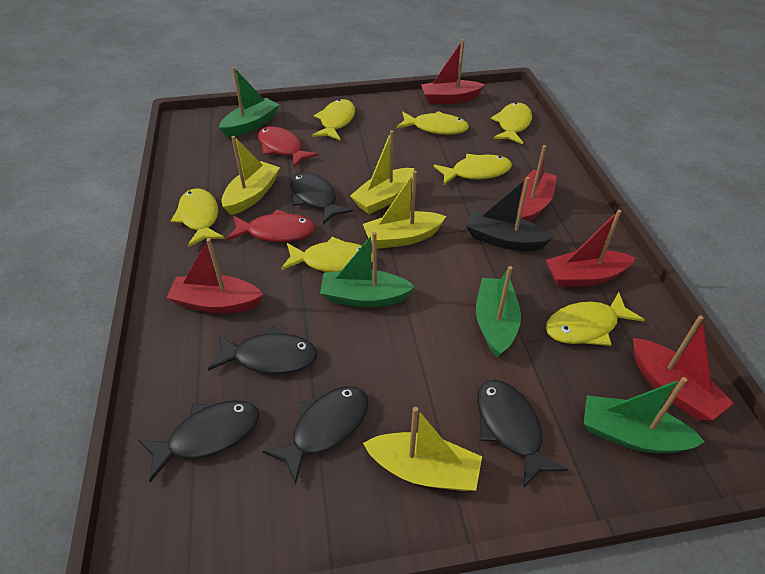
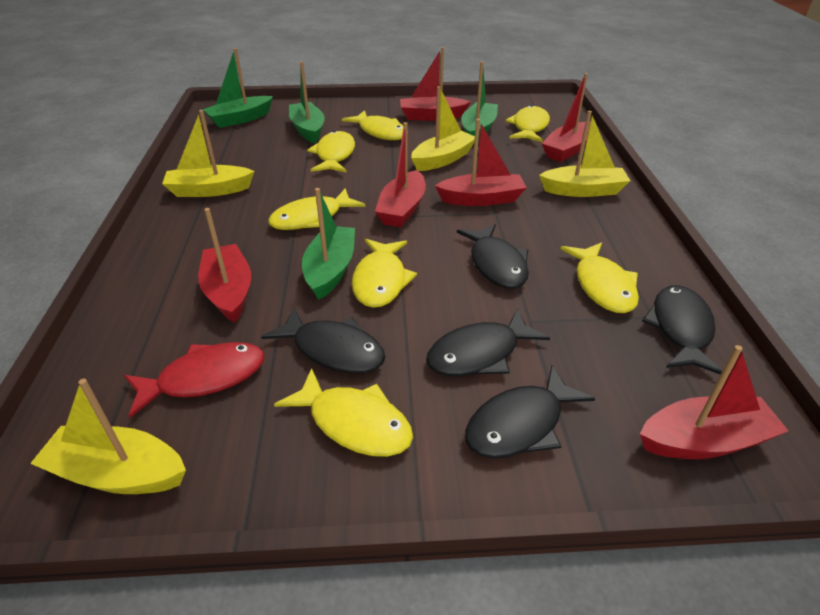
black boat: 1 -> 0
red boat: 5 -> 6
red fish: 2 -> 1

